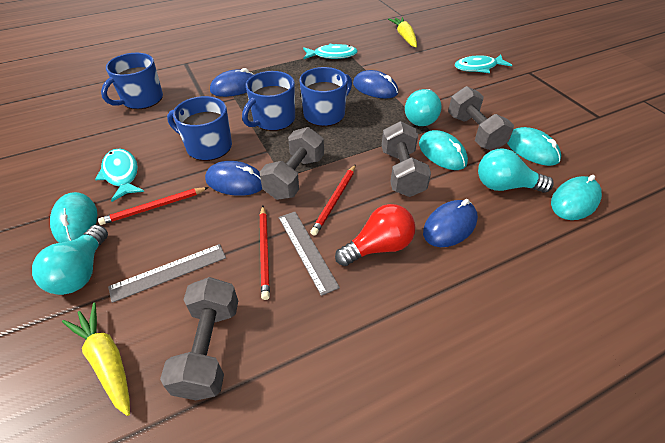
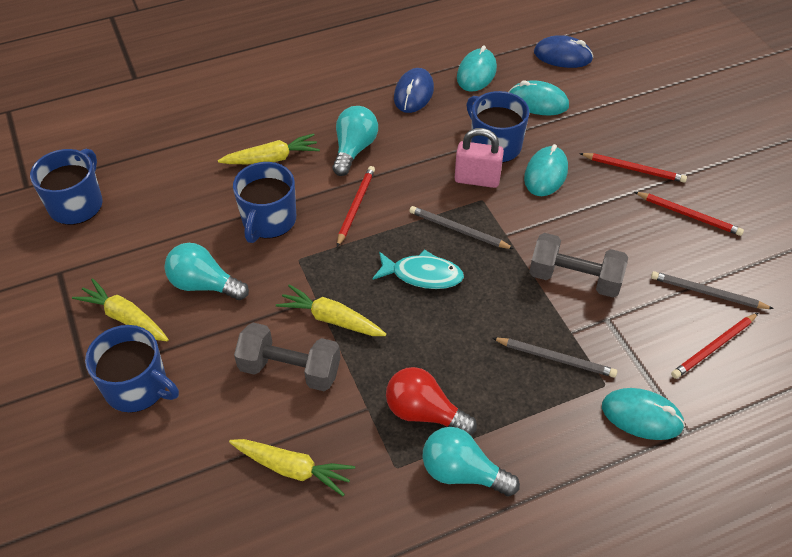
blue mouse: 4 -> 2
grey dumbbell: 4 -> 2
grey pencil: 0 -> 3
grey ruler: 2 -> 0
pink padlock: 0 -> 1
red pencil: 3 -> 4
turquoise fish: 3 -> 1
yellow carrot: 2 -> 4

